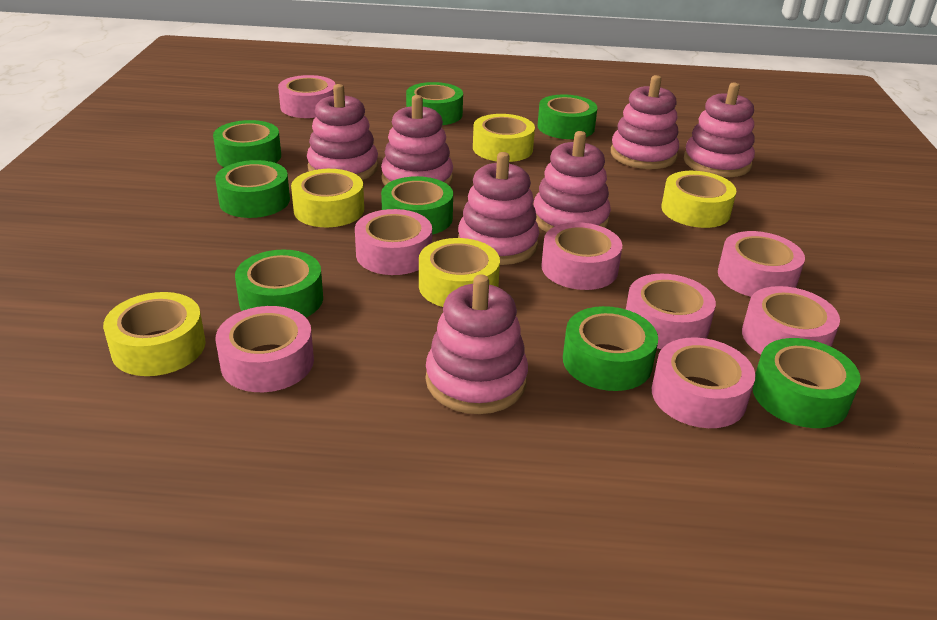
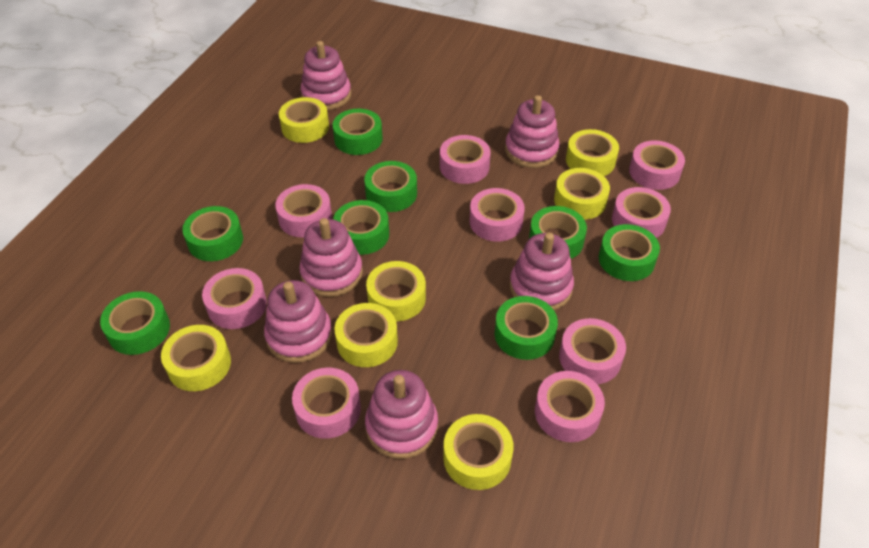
pink stacking toy: 7 -> 6
pink tape: 8 -> 9
yellow tape: 5 -> 7

